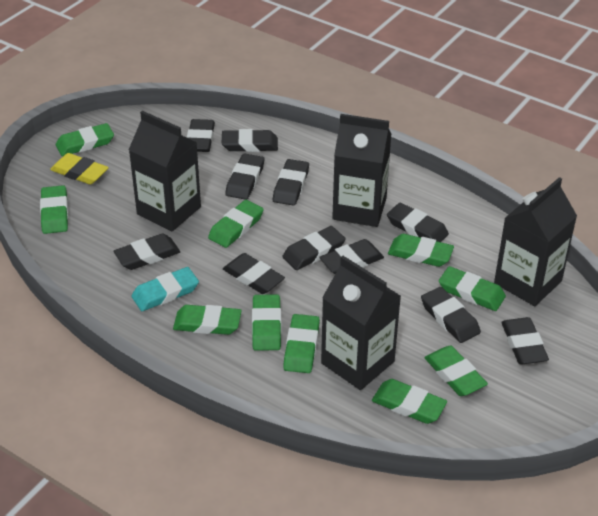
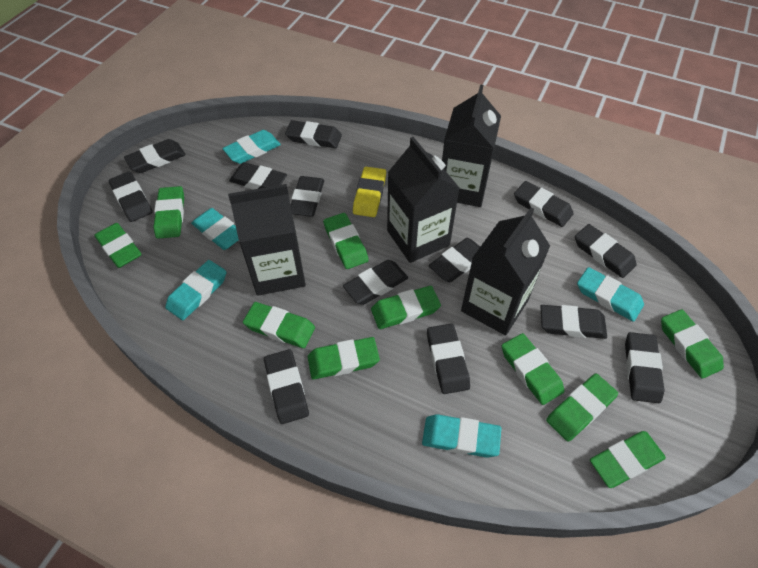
black eraser: 11 -> 13
turquoise eraser: 1 -> 5

